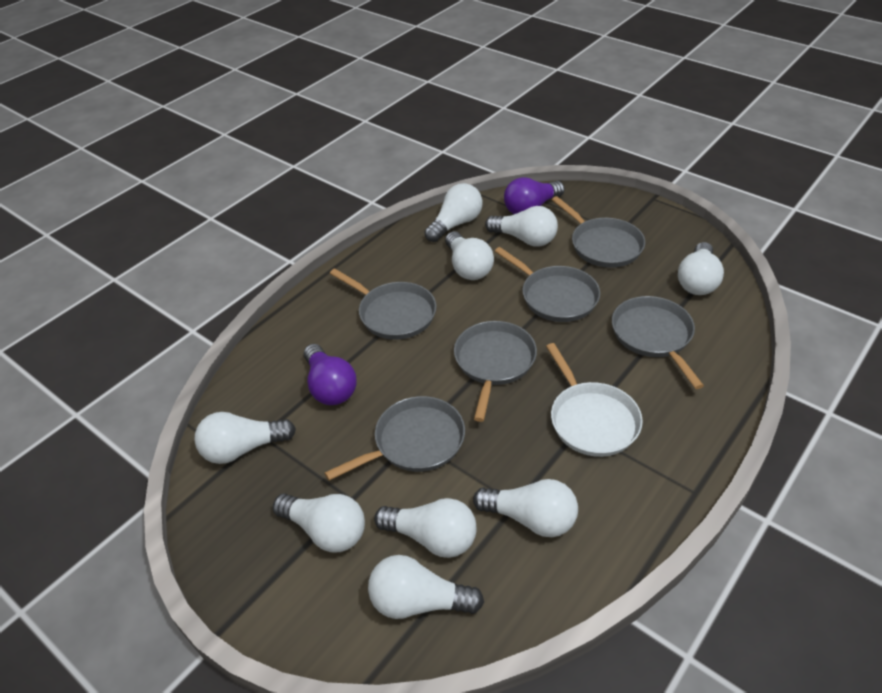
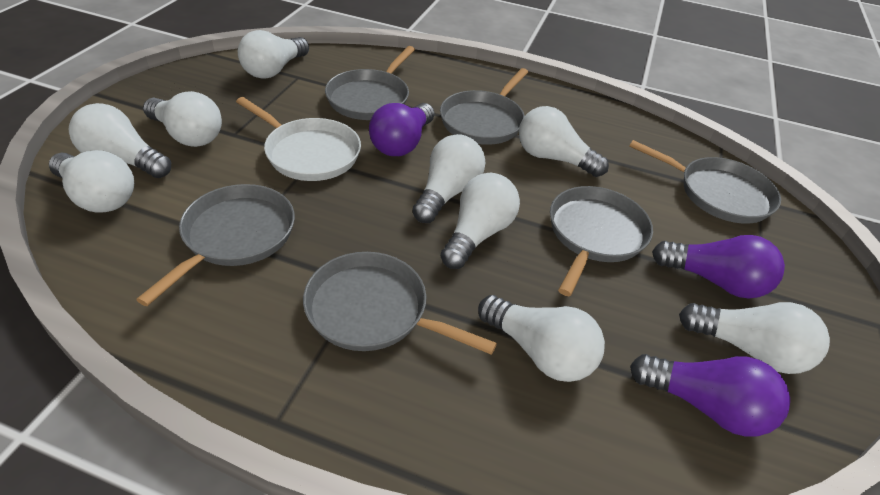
purple light bulb: 2 -> 3

